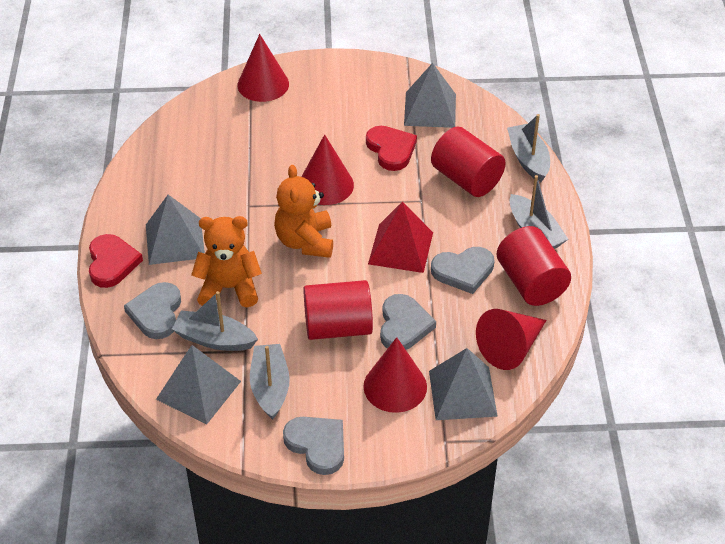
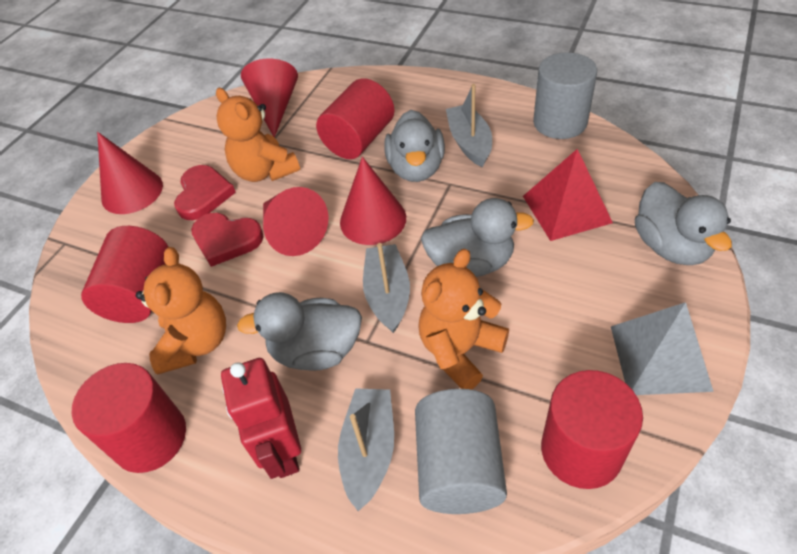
grey boat: 4 -> 3
grey cylinder: 0 -> 2
grey duck: 0 -> 4
grey heart: 4 -> 0
grey pyramid: 4 -> 1
orange teddy bear: 2 -> 3
red cylinder: 3 -> 4
red robot: 0 -> 1

